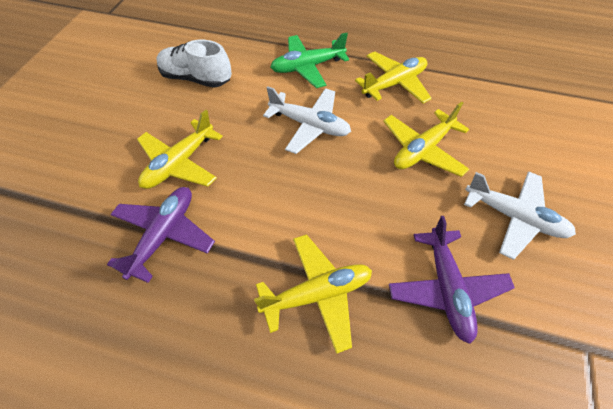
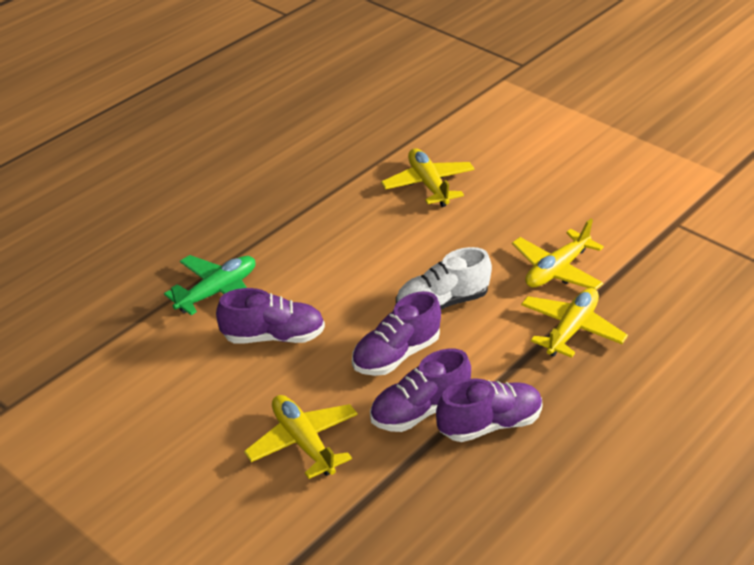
purple plane: 2 -> 0
purple shoe: 0 -> 4
white plane: 2 -> 0

